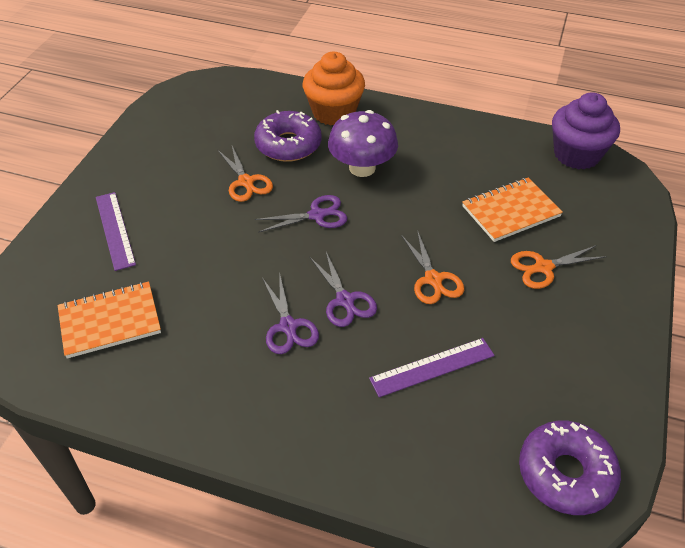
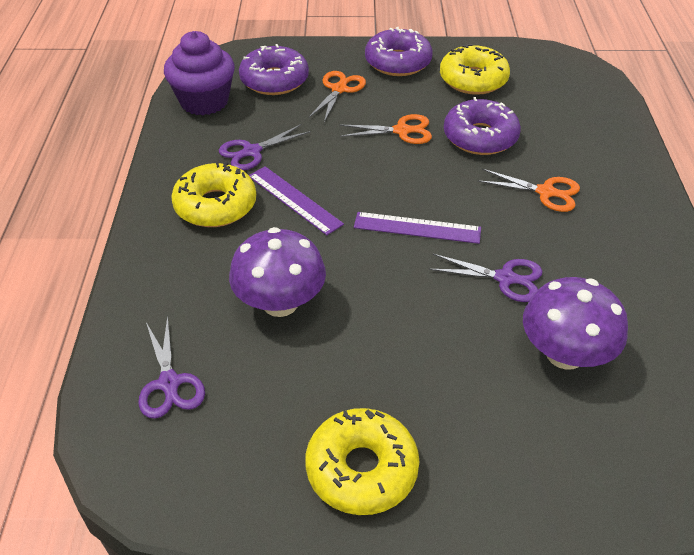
orange cupcake: 1 -> 0
orange notebook: 2 -> 0
purple donut: 2 -> 3
purple mushroom: 1 -> 2
yellow donut: 0 -> 3

